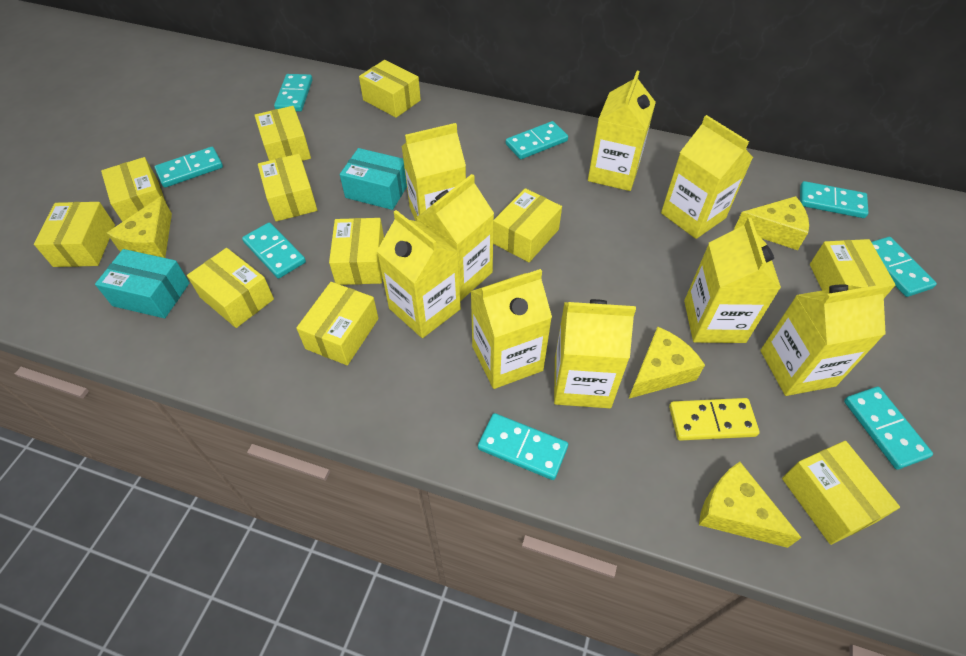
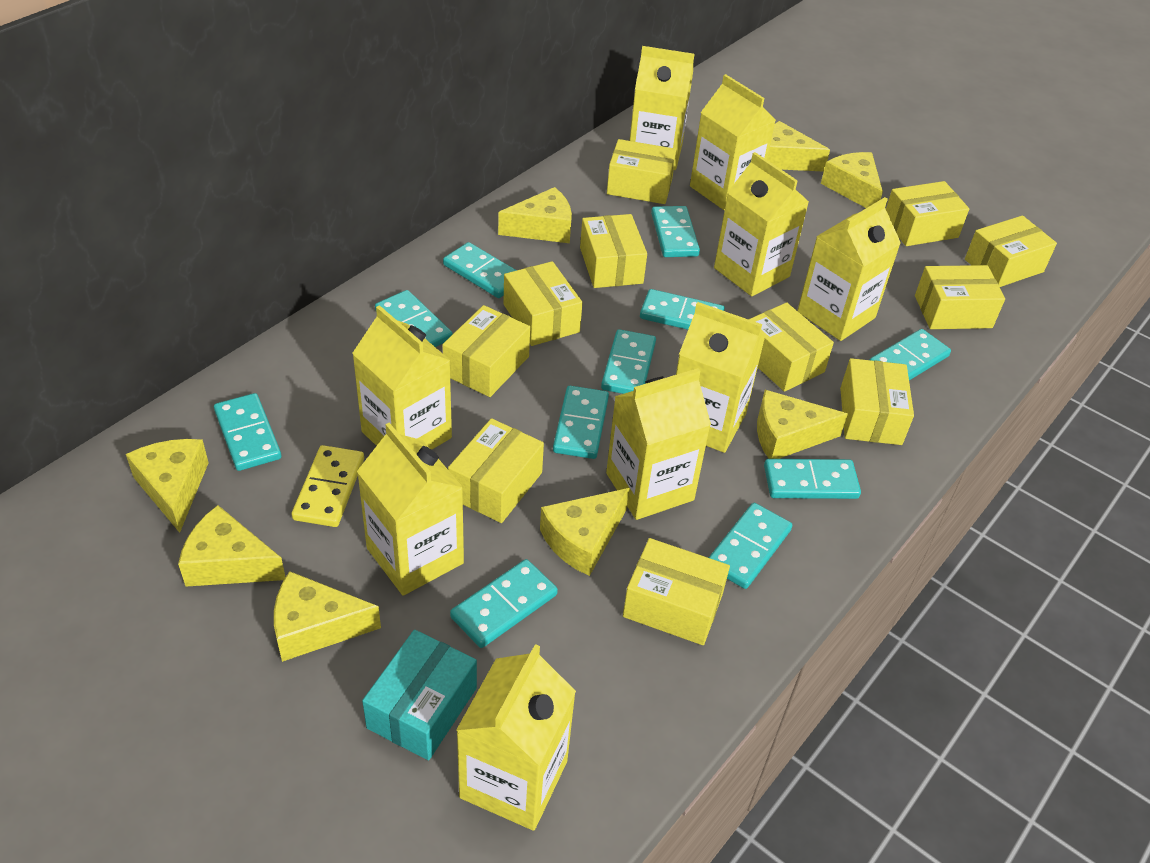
turquoise box: 2 -> 1
turquoise domino: 8 -> 11
yellow cheese: 4 -> 8

